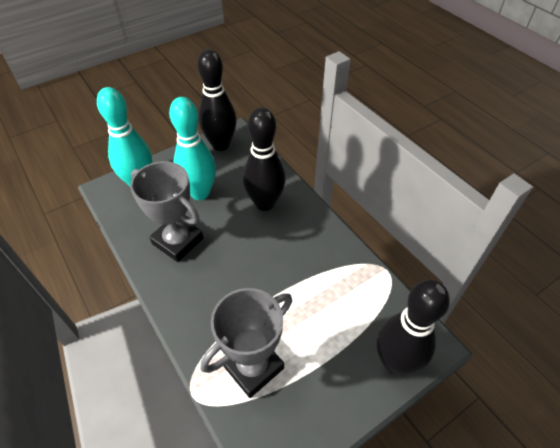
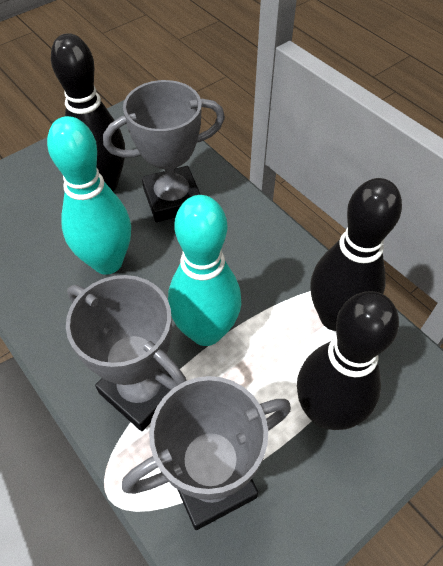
grey trophy: 2 -> 3

